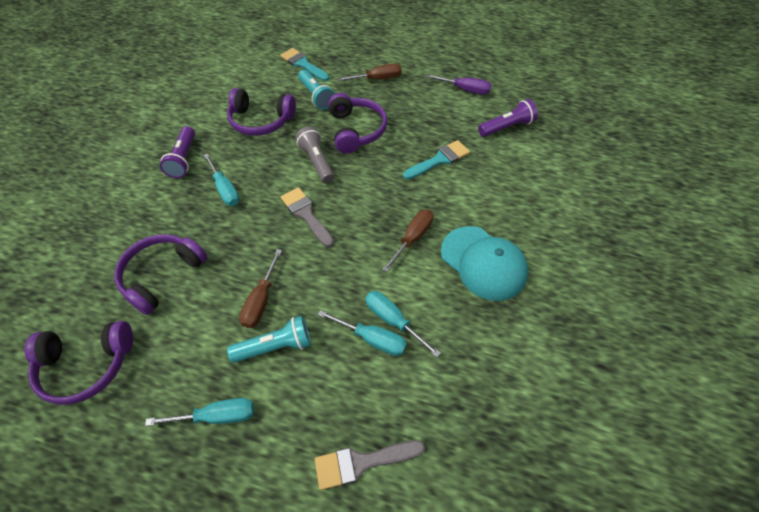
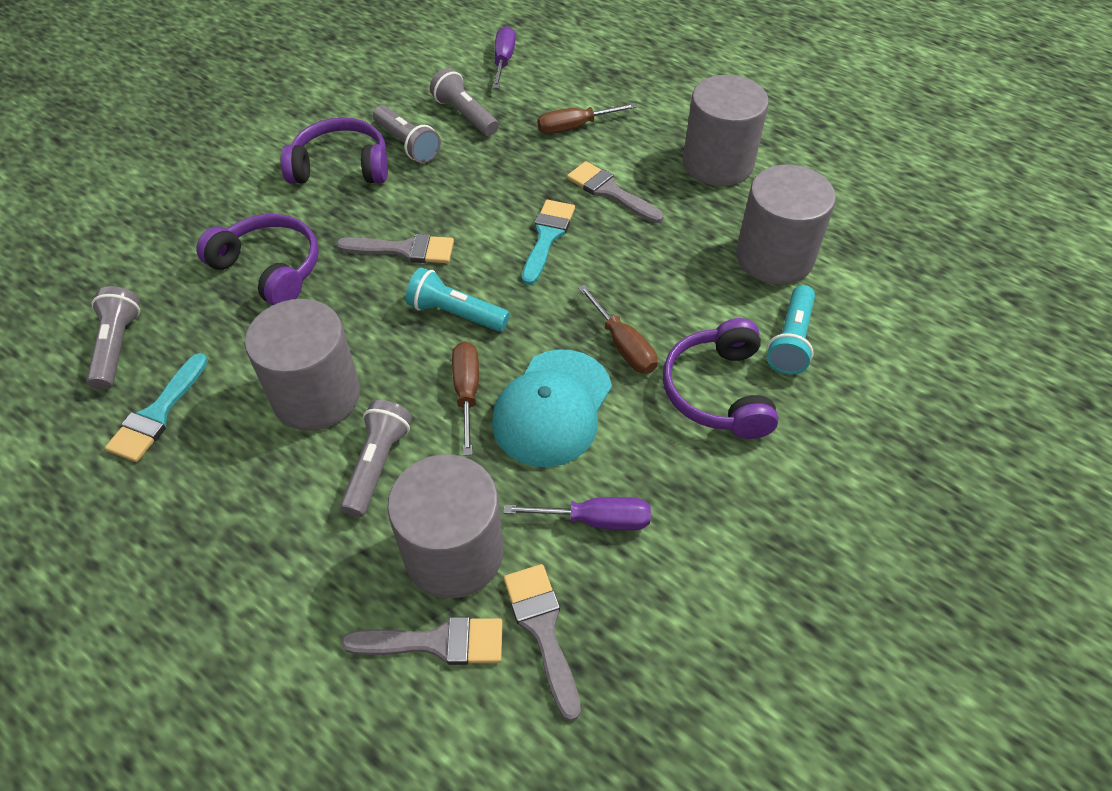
grey brush: 2 -> 4
grey cylinder: 0 -> 4
grey flashlight: 1 -> 4
purple flashlight: 2 -> 0
purple headphones: 4 -> 3
purple screwdriver: 1 -> 2
turquoise screwdriver: 4 -> 0

